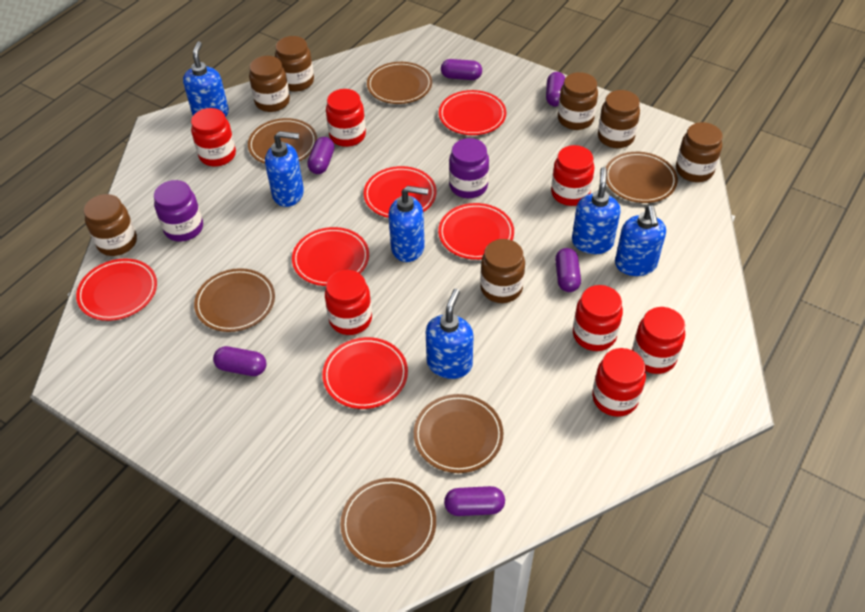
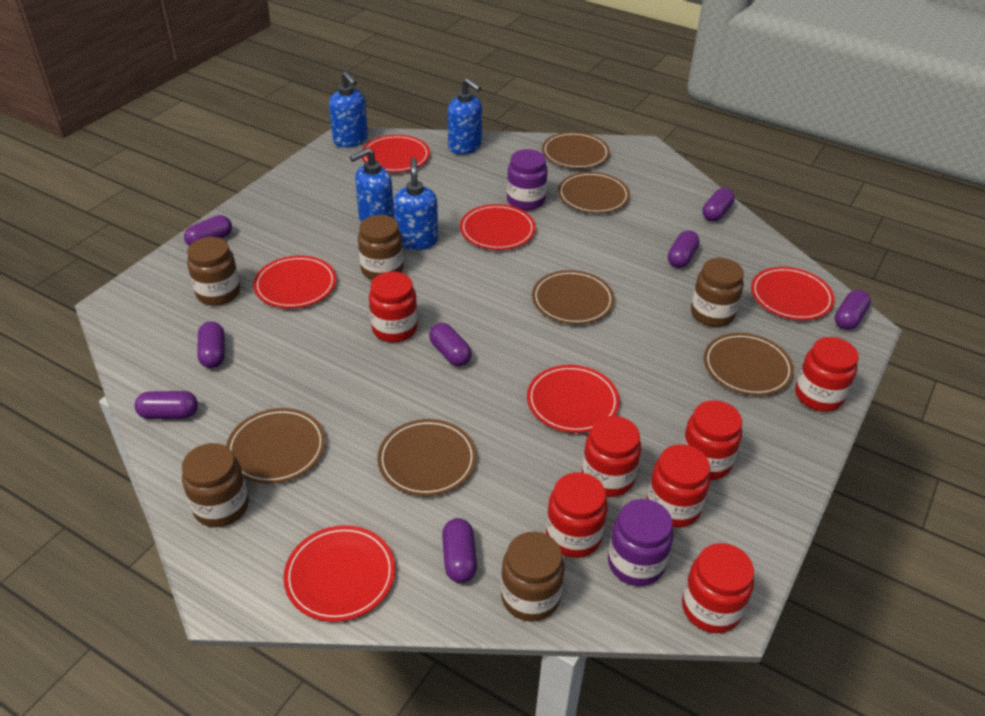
blue soap dispenser: 6 -> 4
brown jar: 7 -> 5
purple capsule: 6 -> 8

